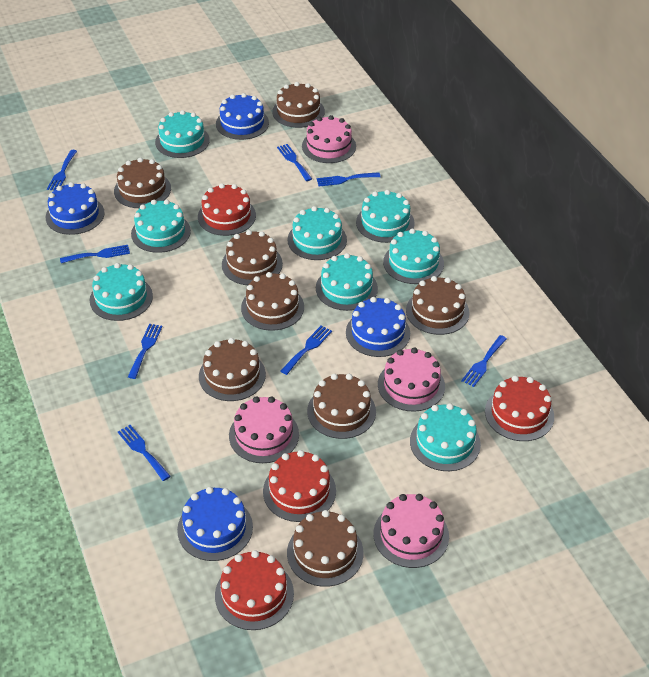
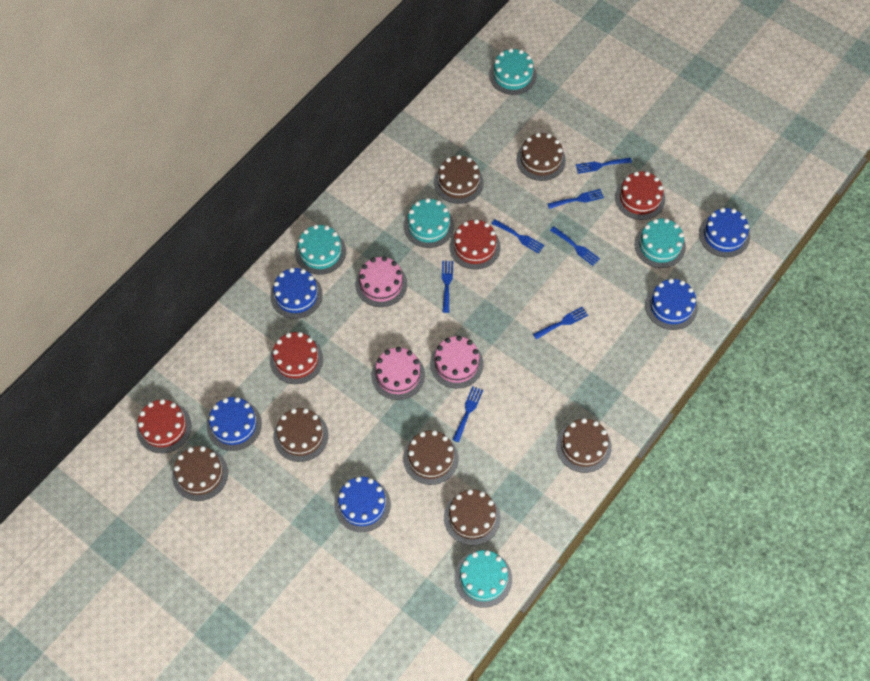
blue cake: 4 -> 5
blue fork: 8 -> 7
brown cake: 8 -> 7
pink cake: 4 -> 3
turquoise cake: 8 -> 5

